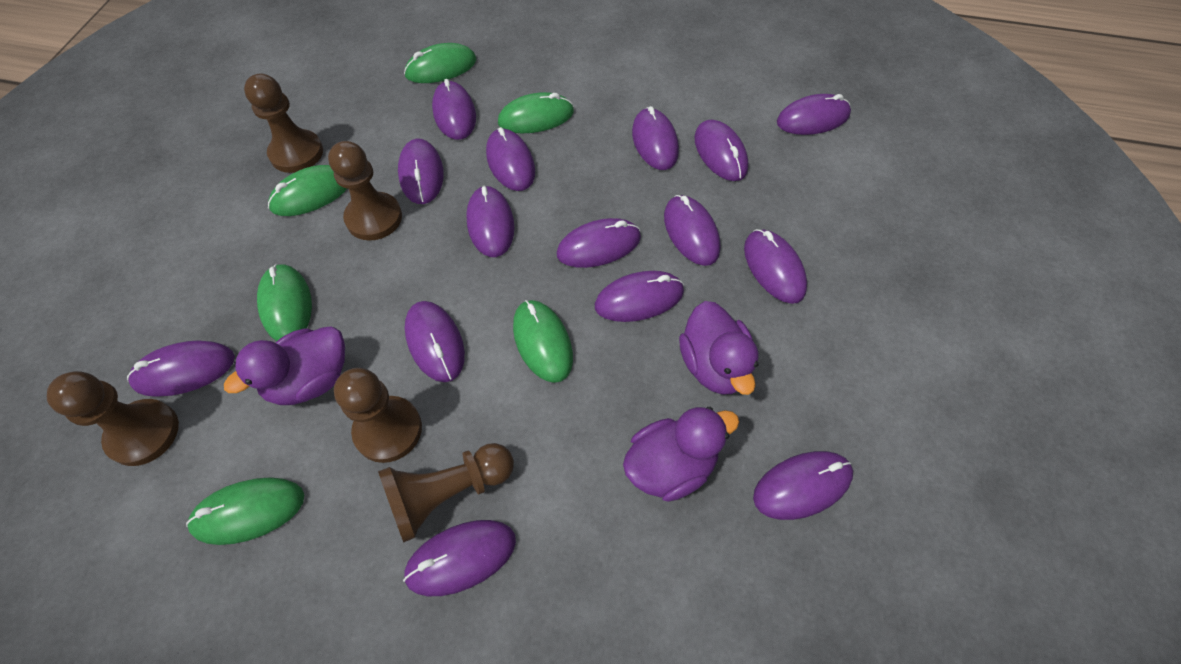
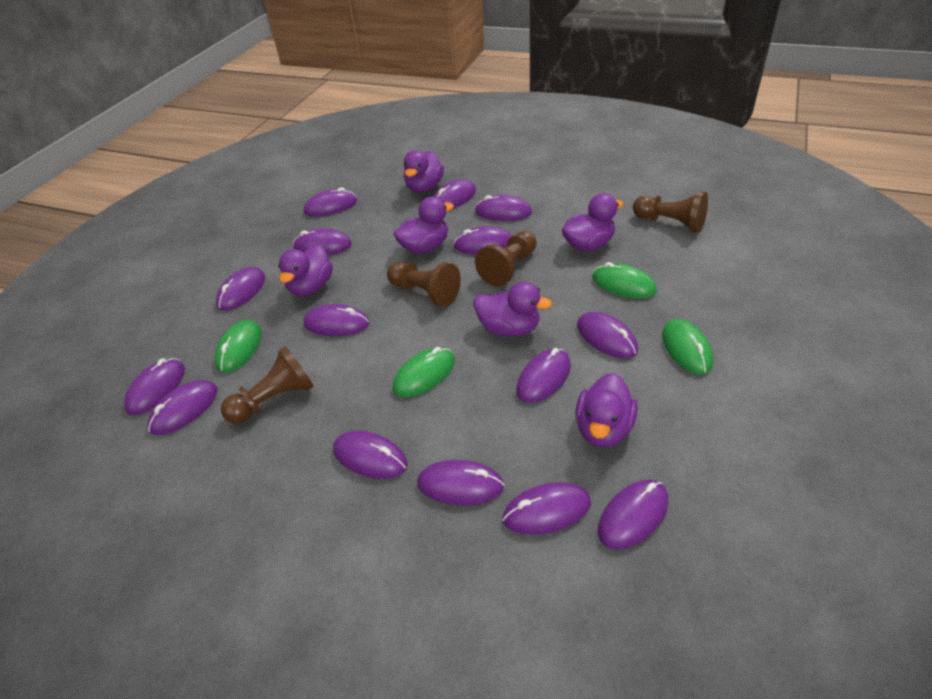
brown pawn: 5 -> 4
green mouse: 6 -> 4
purple duck: 3 -> 6

